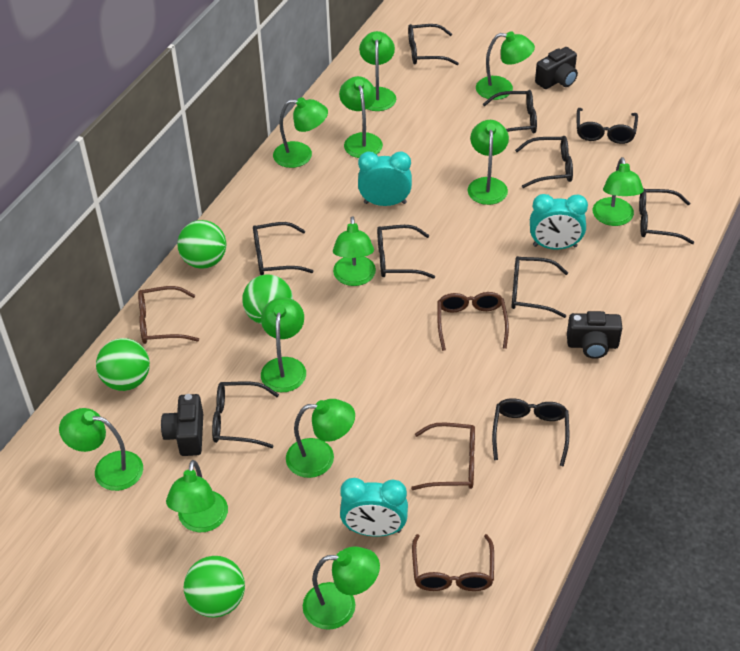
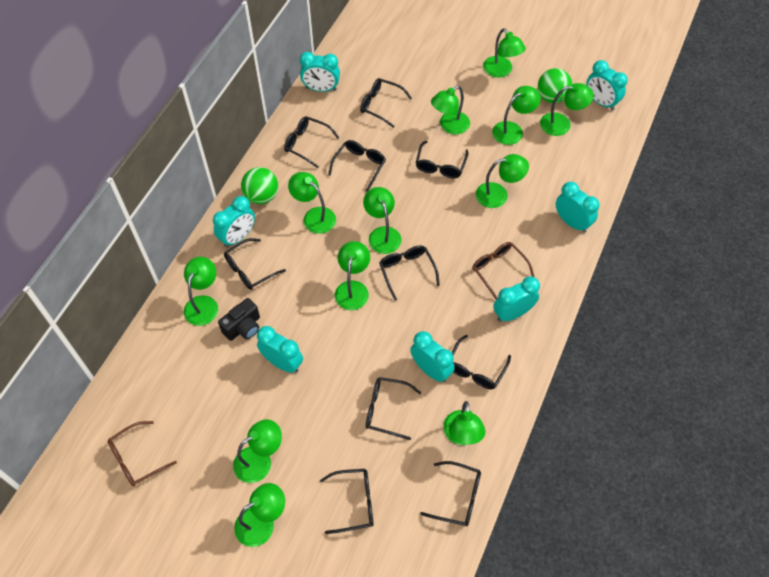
black camera: 3 -> 1
brown glasses: 4 -> 2
green ball: 4 -> 2
turquoise clock: 3 -> 7

